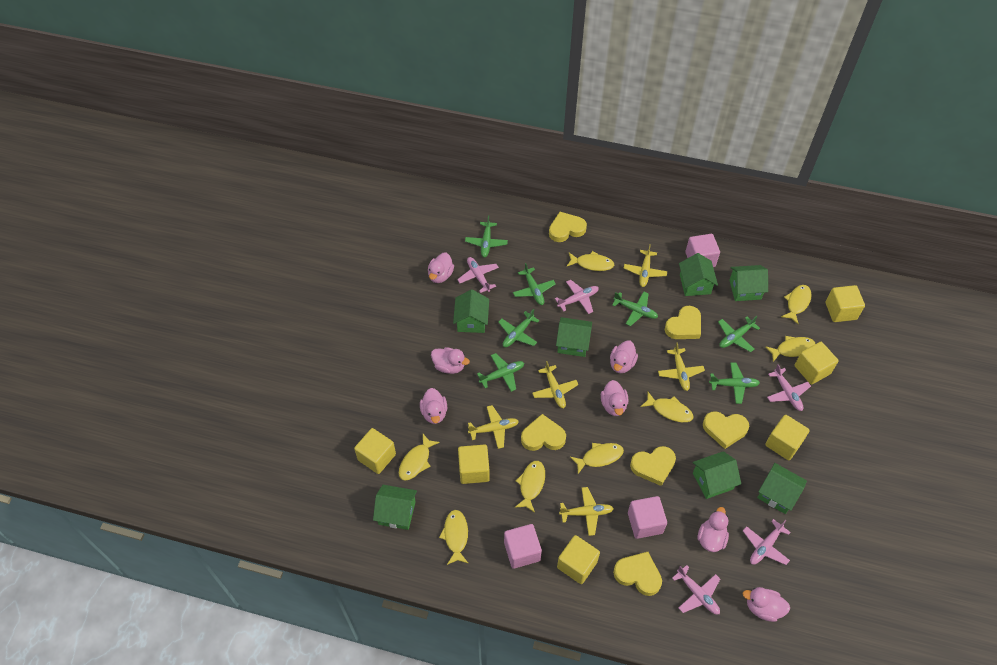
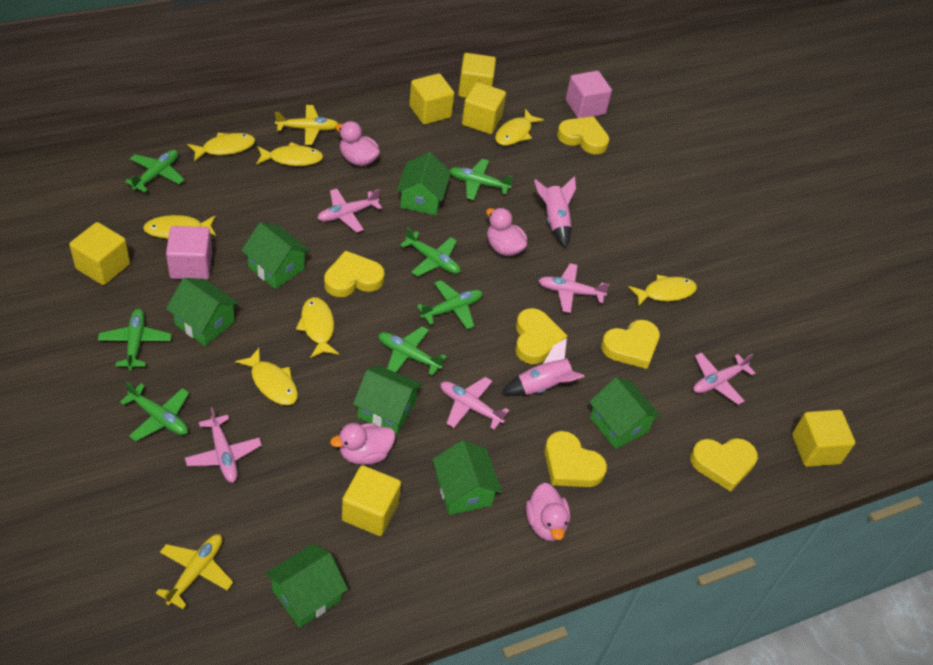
pink cube: 3 -> 2
pink duck: 7 -> 4
pink rocket: 0 -> 2
yellow fish: 8 -> 7
yellow plane: 5 -> 2

